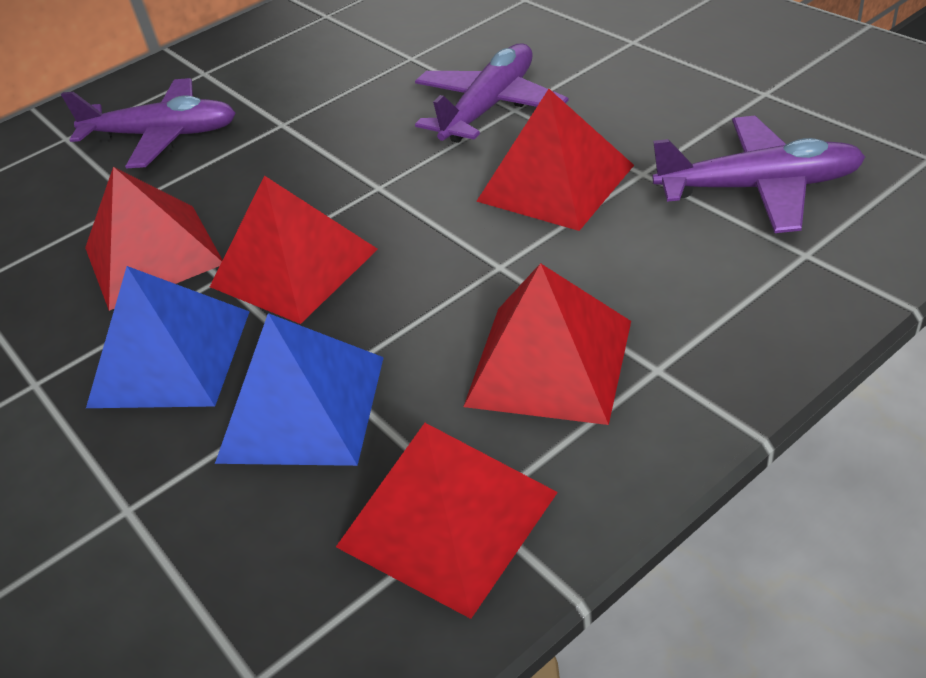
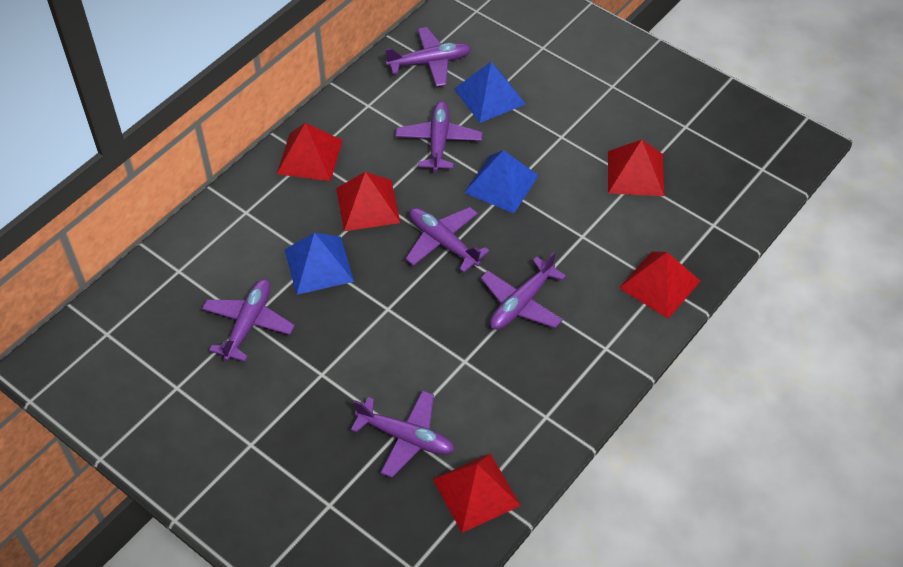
blue pyramid: 2 -> 3
purple plane: 3 -> 6

